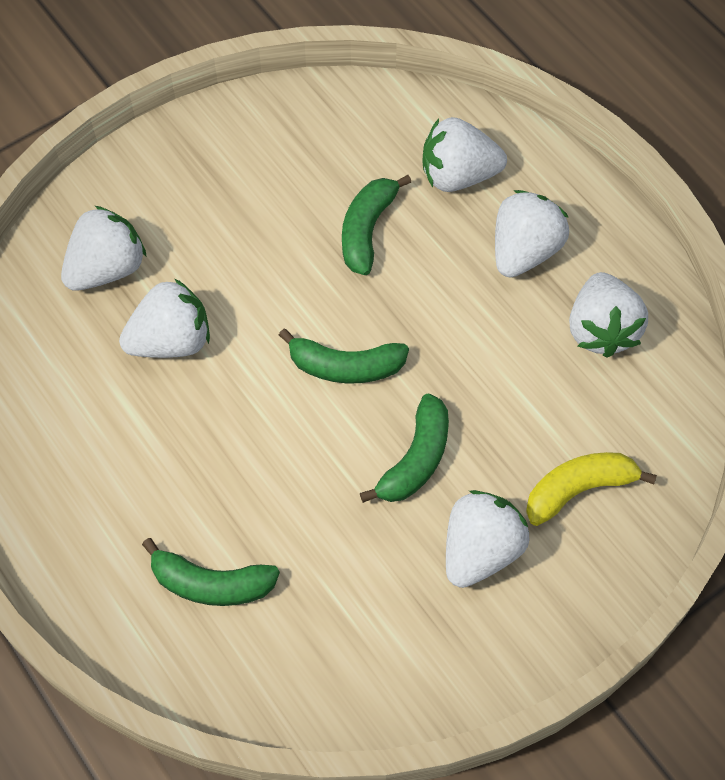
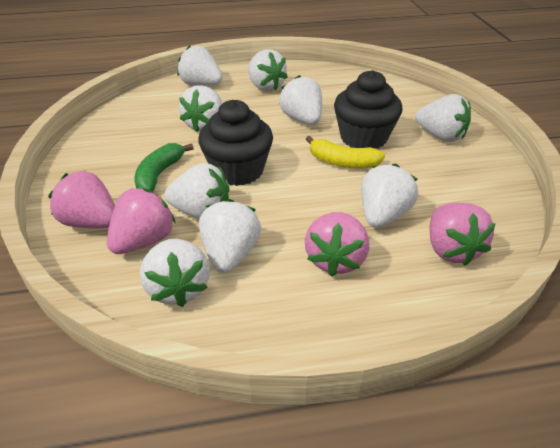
black cupcake: 0 -> 2
green banana: 4 -> 1
pink strawberry: 0 -> 4
white strawberry: 6 -> 9

